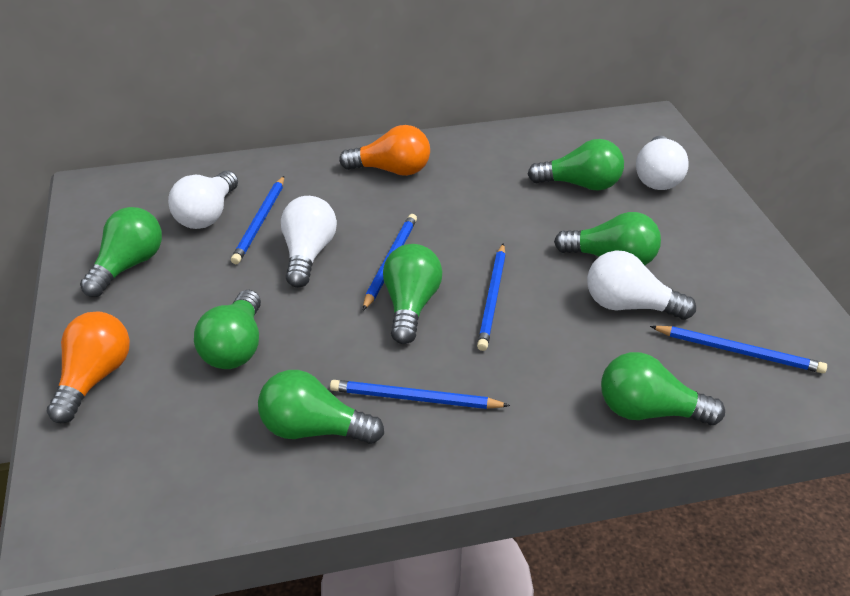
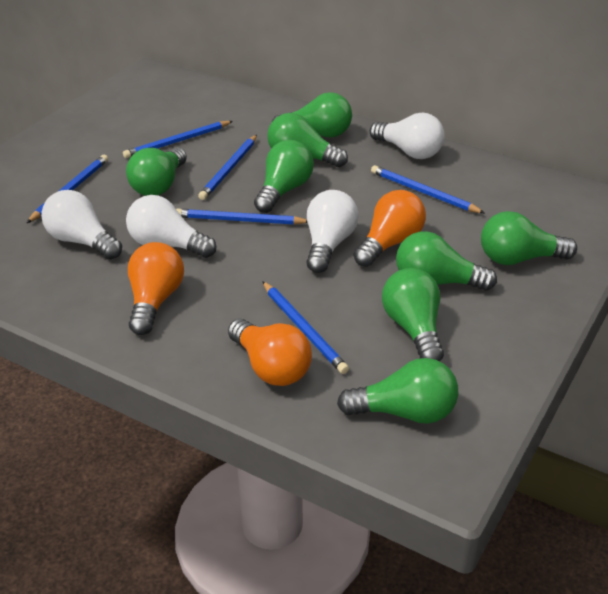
blue pencil: 5 -> 6
green light bulb: 7 -> 8
orange light bulb: 2 -> 3

